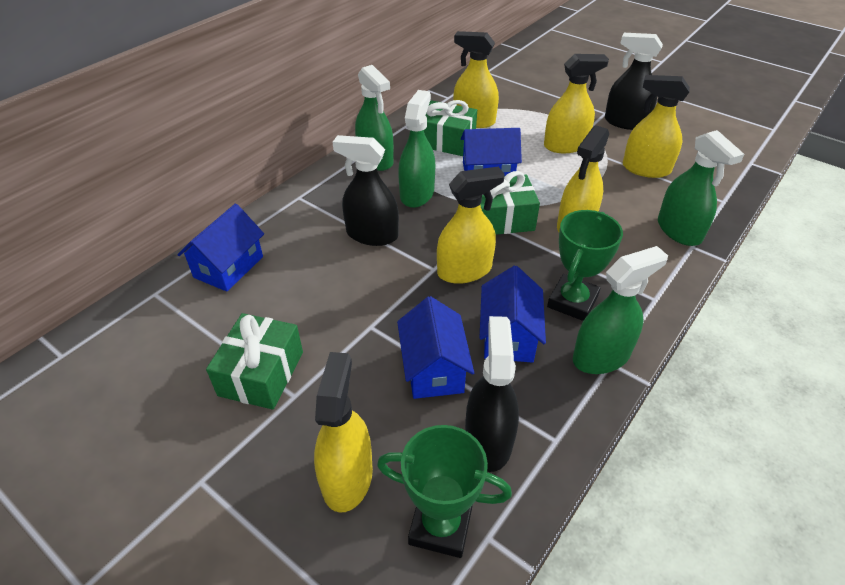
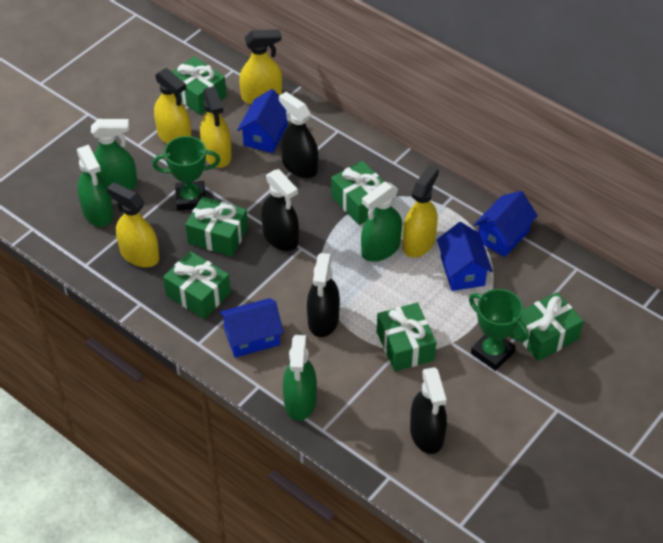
black spray bottle: 3 -> 4
green gift: 3 -> 6
yellow spray bottle: 6 -> 5

